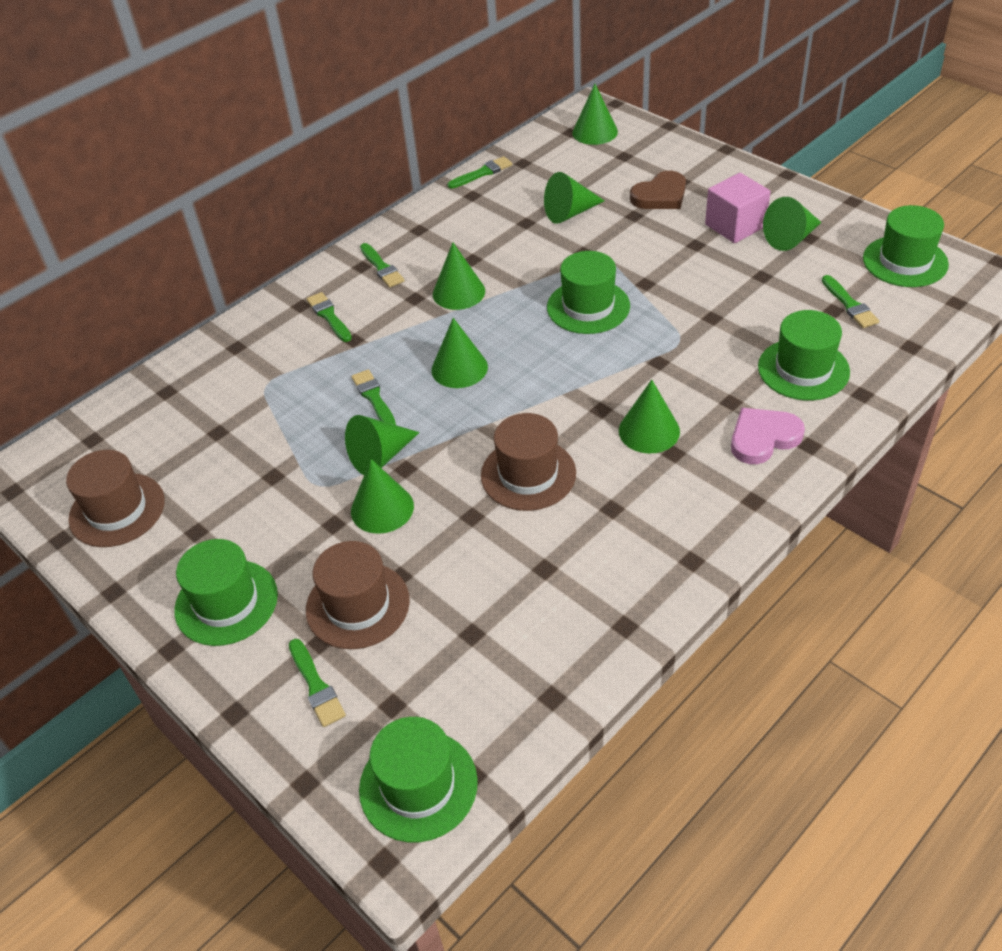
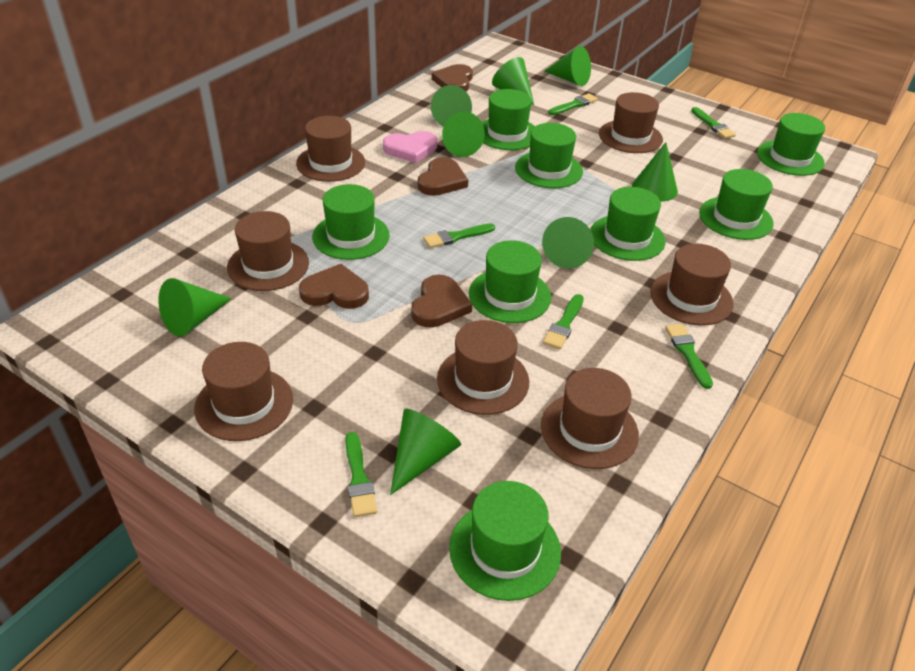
brown hat: 3 -> 7
brown heart: 1 -> 4
green hat: 5 -> 8
pink cube: 1 -> 0

